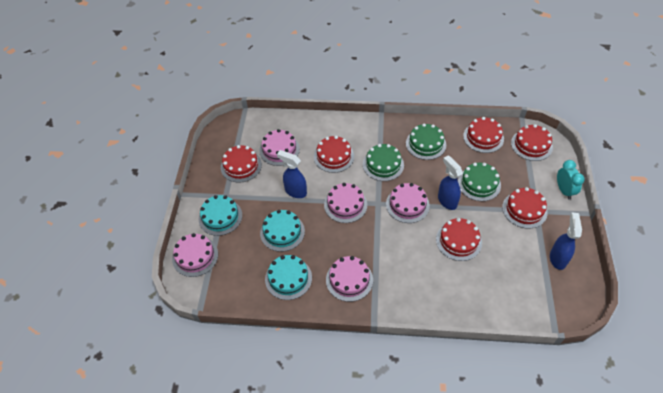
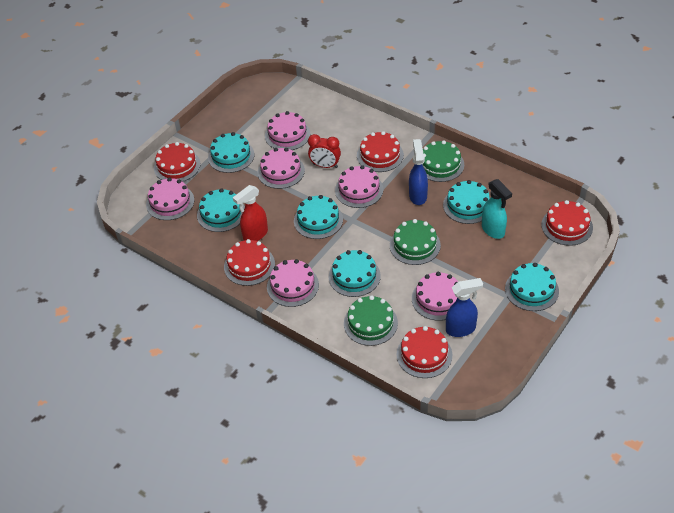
blue spray bottle: 3 -> 2
pink cake: 5 -> 6
red cake: 6 -> 5
red clock: 0 -> 1
red spray bottle: 0 -> 1
turquoise cake: 3 -> 6
turquoise clock: 1 -> 0
turquoise spray bottle: 0 -> 1

